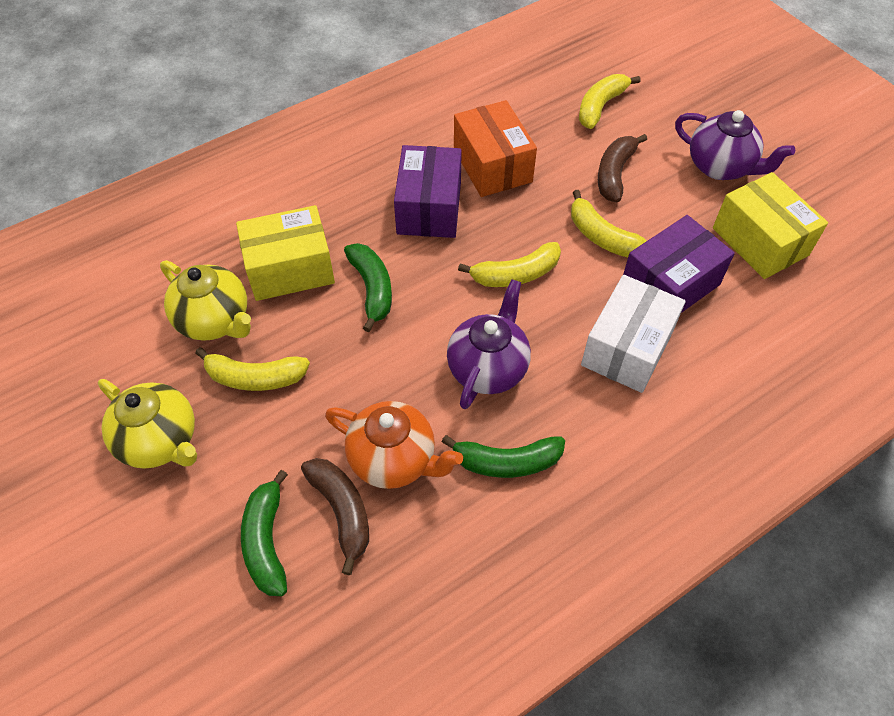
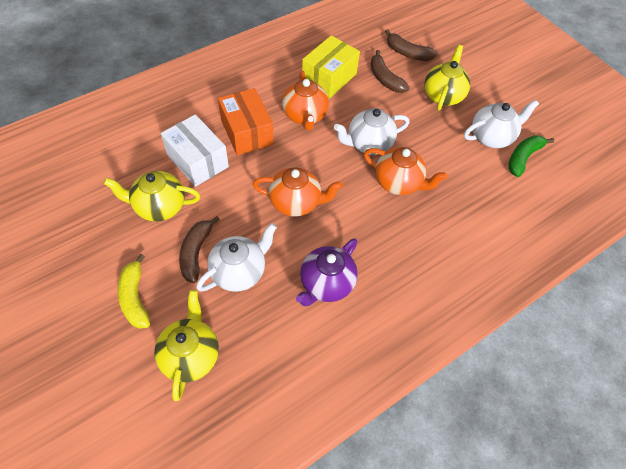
brown banana: 2 -> 3
green banana: 3 -> 1
orange teapot: 1 -> 3
purple box: 2 -> 0
purple teapot: 2 -> 1
white teapot: 0 -> 3
yellow banana: 4 -> 1
yellow box: 2 -> 1
yellow teapot: 2 -> 3

